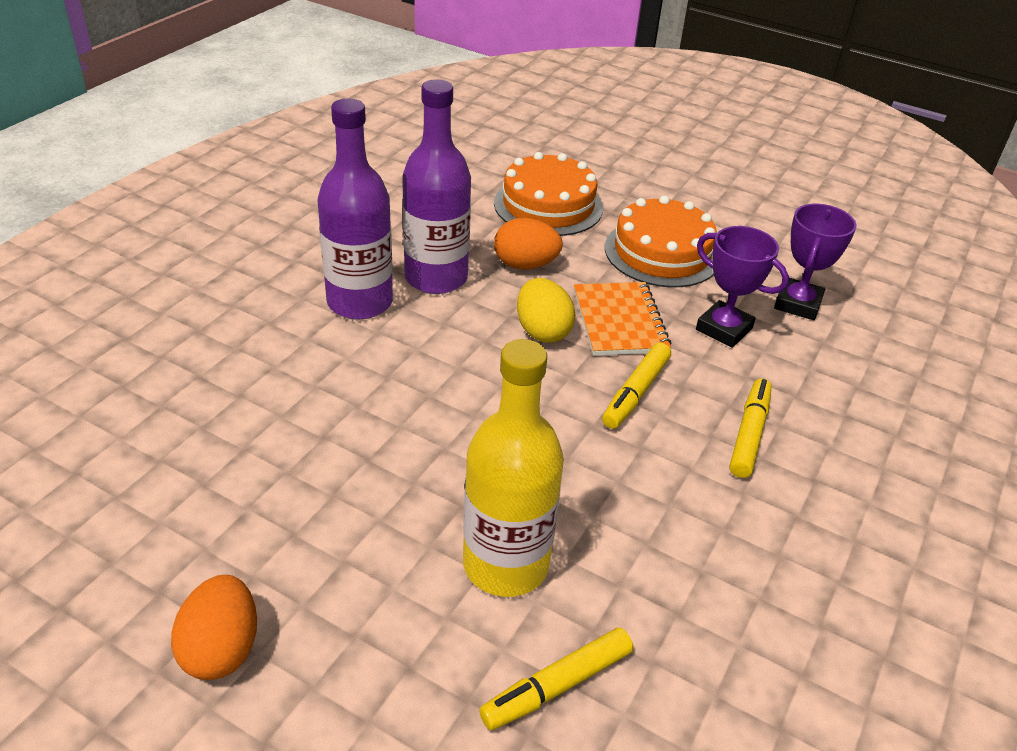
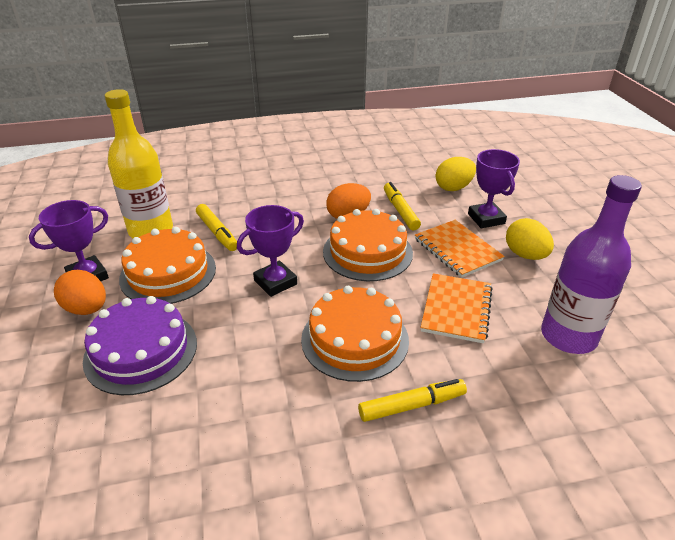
orange cake: 2 -> 3
orange notebook: 1 -> 2
purple bottle: 2 -> 1
purple cake: 0 -> 1
purple trophy: 2 -> 3
yellow egg: 1 -> 2

